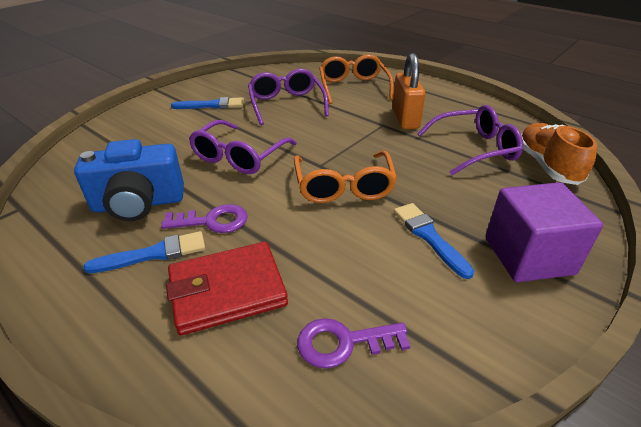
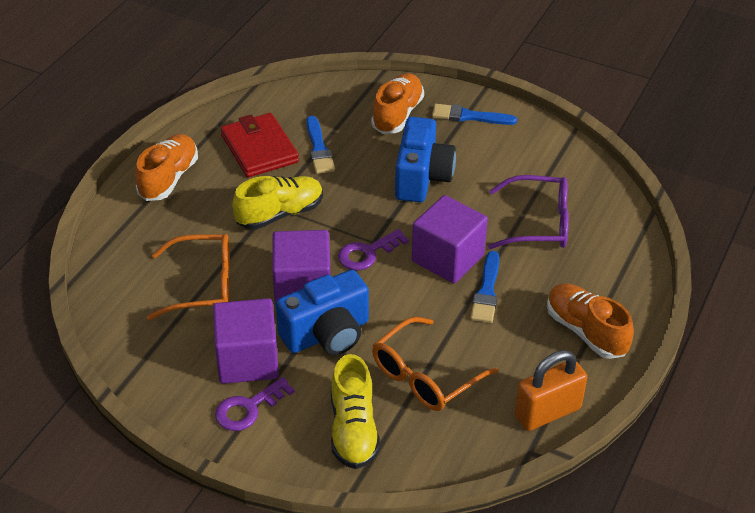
blue camera: 1 -> 2
orange shoe: 1 -> 3
purple cube: 1 -> 3
purple glasses: 3 -> 1
yellow shoe: 0 -> 2

